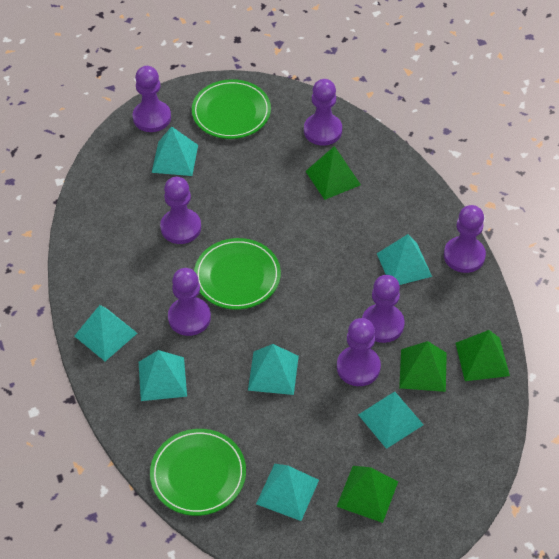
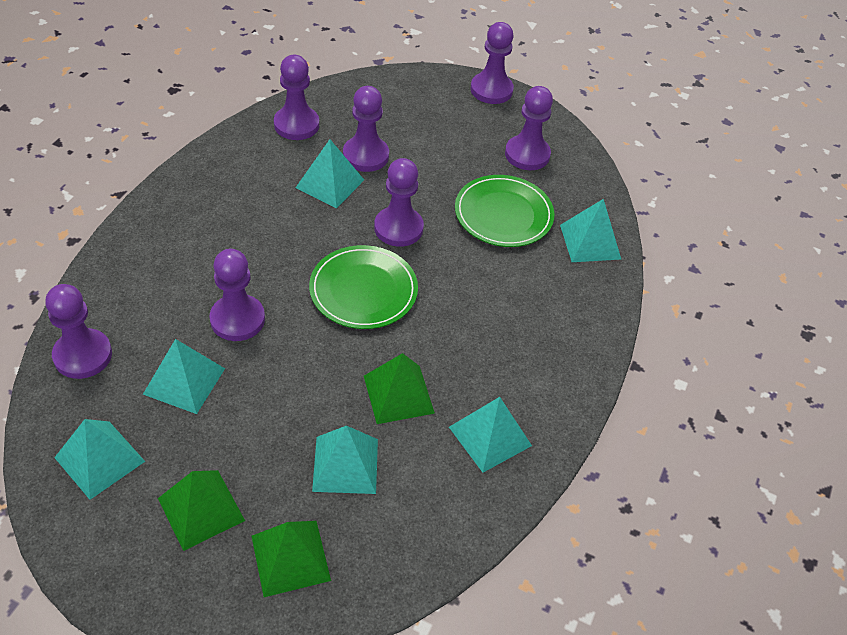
green plate: 3 -> 2
green pyramid: 4 -> 3
turquoise pyramid: 7 -> 6

